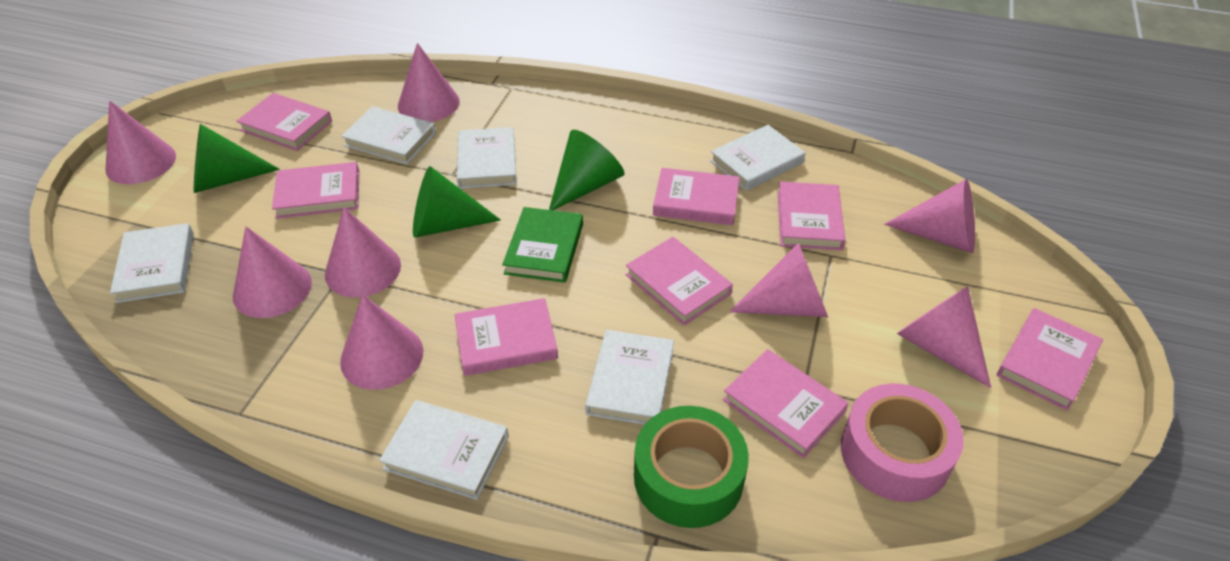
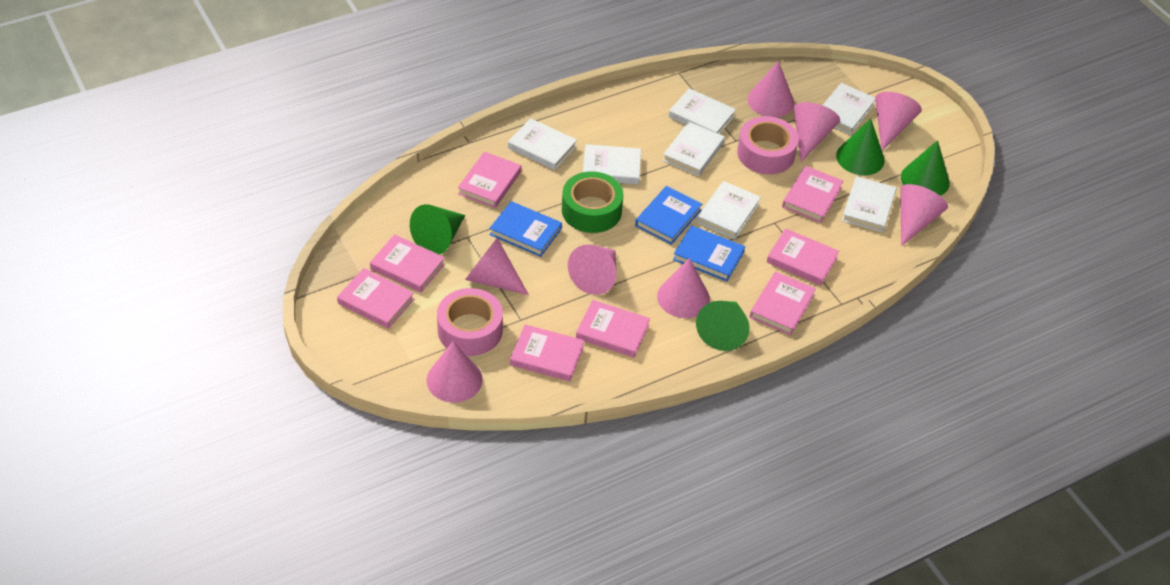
blue book: 0 -> 3
green book: 1 -> 0
green cone: 3 -> 4
pink tape: 1 -> 2
white book: 6 -> 7

